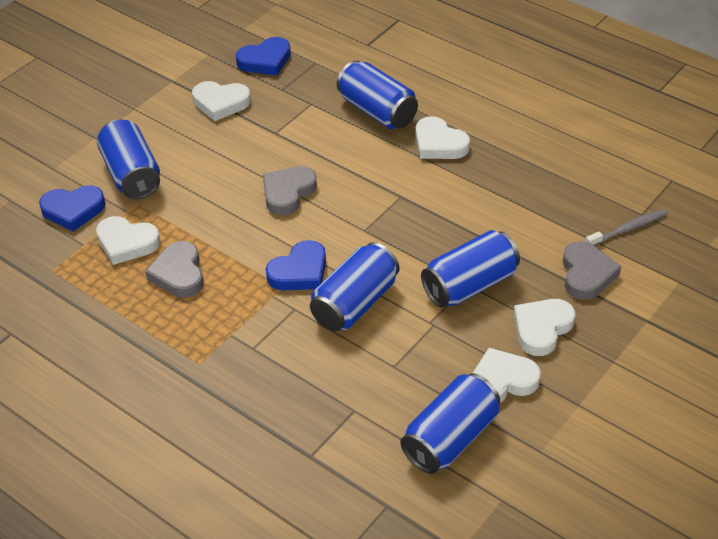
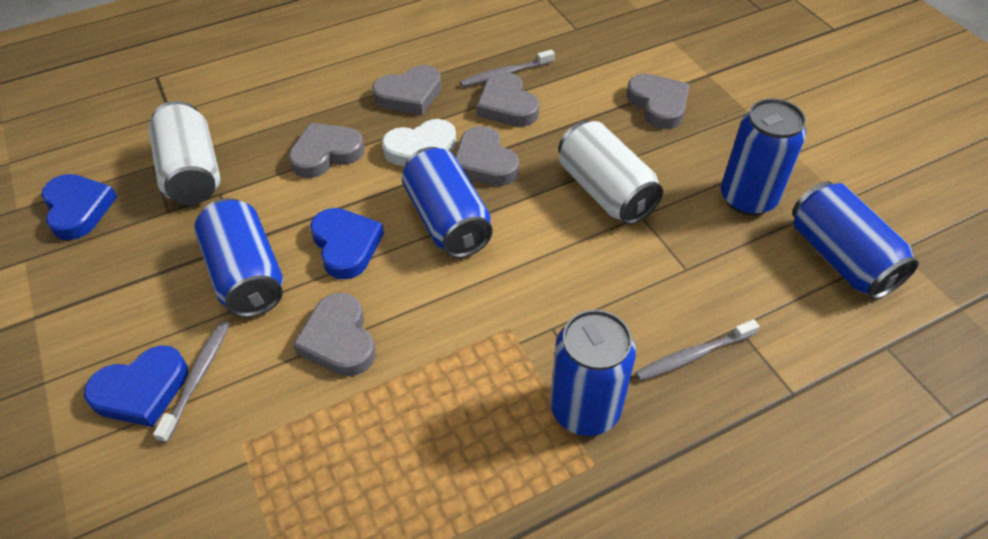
grey heart: 3 -> 6
grey toothbrush: 1 -> 3
white can: 0 -> 2
white heart: 5 -> 1

